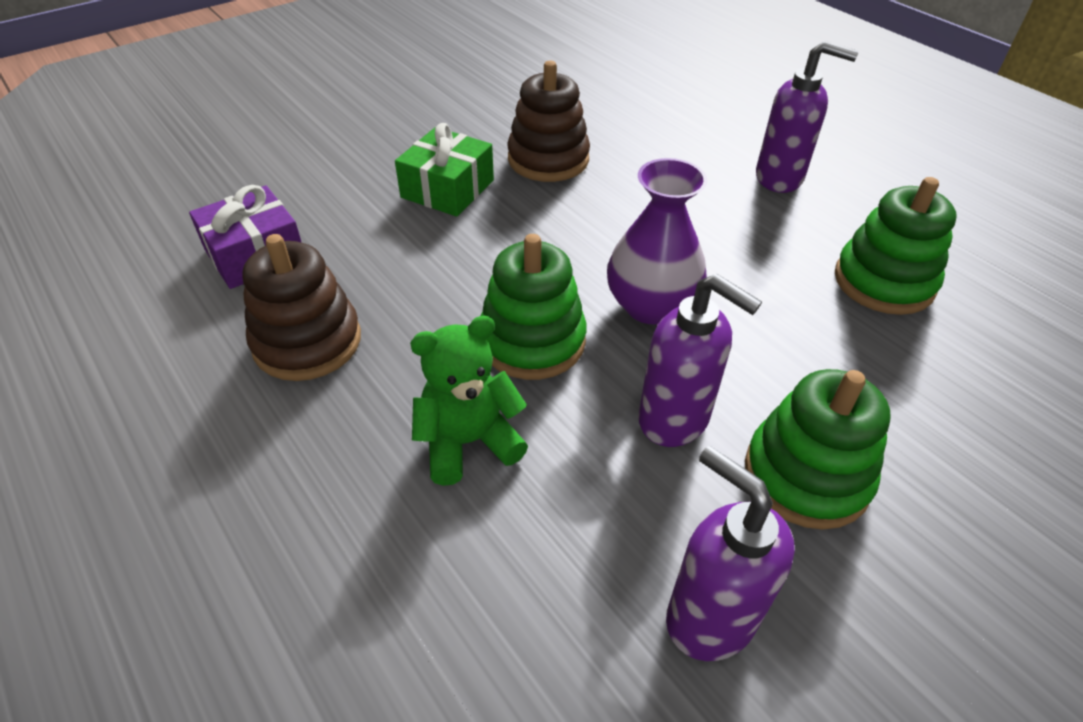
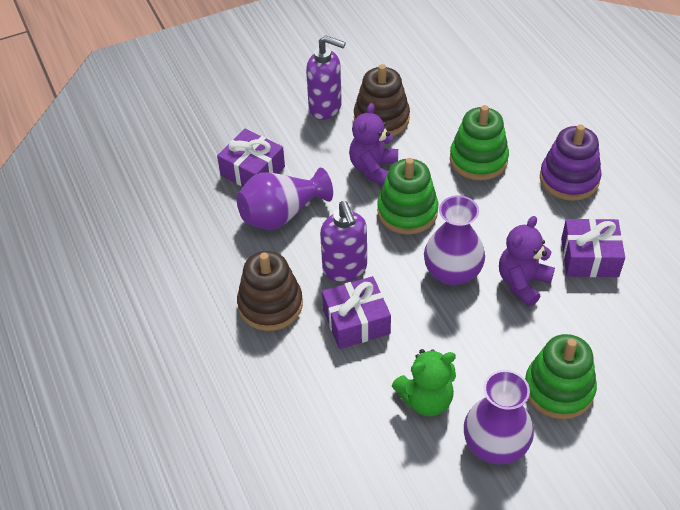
green gift: 1 -> 0
purple gift: 1 -> 3
purple soap dispenser: 3 -> 2
purple stacking toy: 0 -> 1
purple teddy bear: 0 -> 2
purple vase: 1 -> 3

